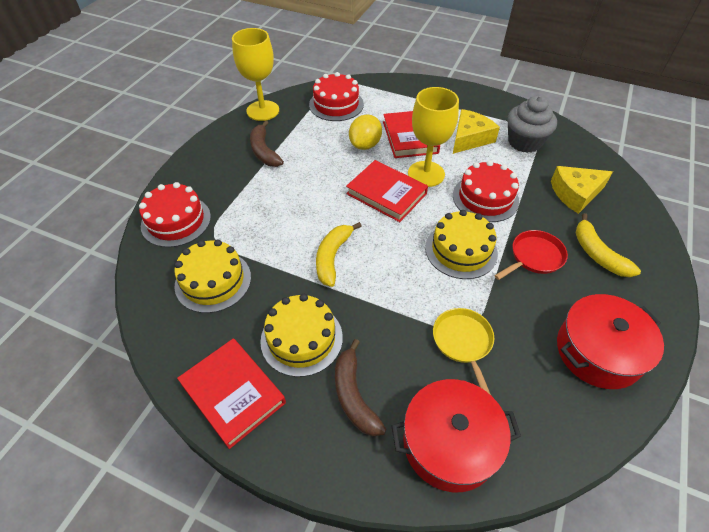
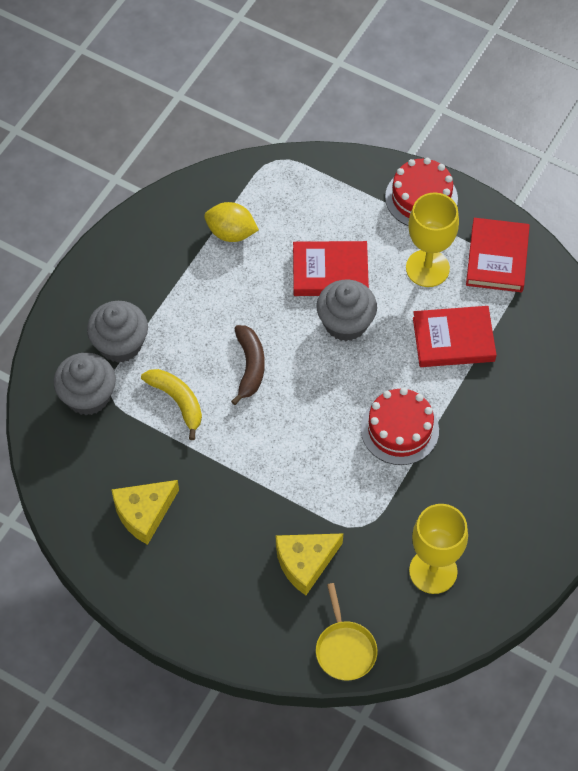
brown banana: 2 -> 1
grey cupcake: 1 -> 3
red cake: 3 -> 2
red pan: 1 -> 0
red pot: 2 -> 0
yellow banana: 2 -> 1
yellow cake: 3 -> 0

